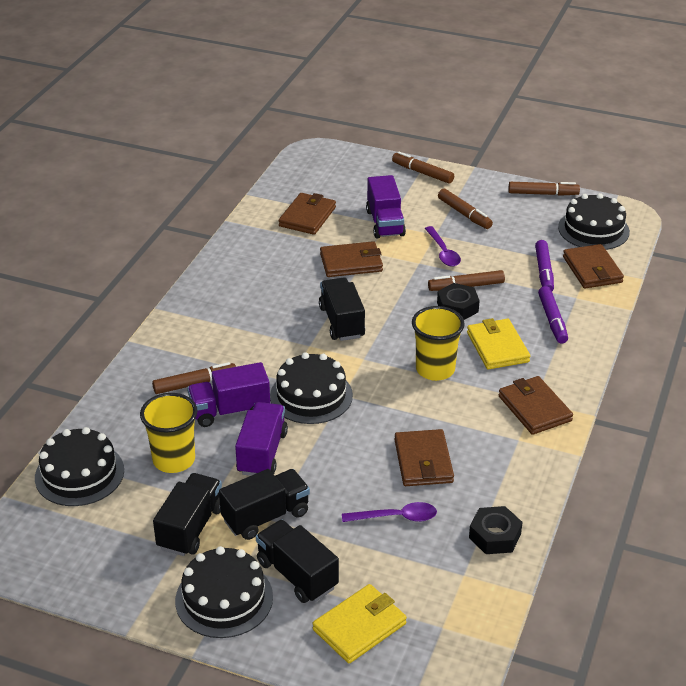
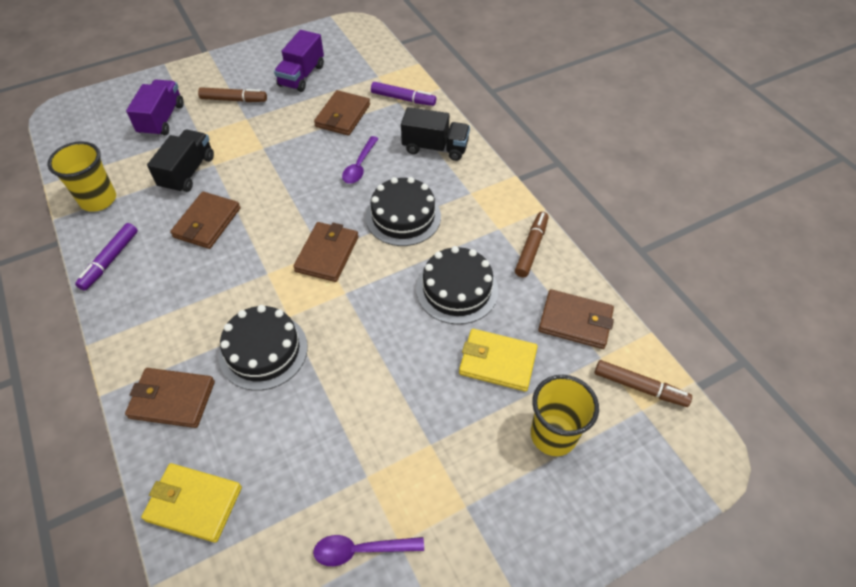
black cake: 4 -> 3
black nut: 2 -> 0
black truck: 4 -> 2
brown marker: 5 -> 3
purple truck: 3 -> 2

